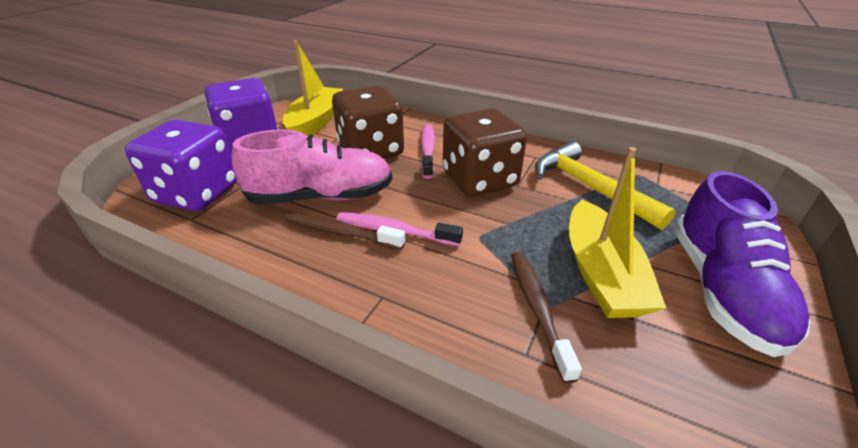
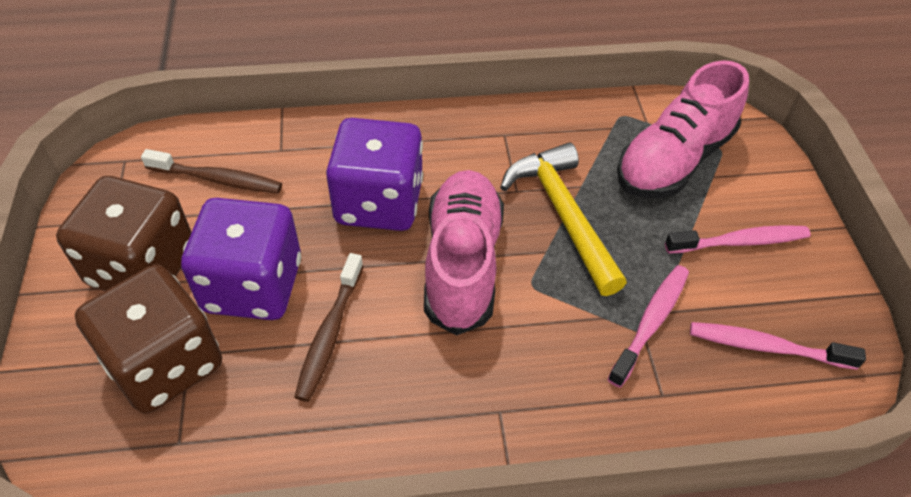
pink shoe: 1 -> 2
pink toothbrush: 2 -> 3
purple shoe: 1 -> 0
yellow boat: 2 -> 0

